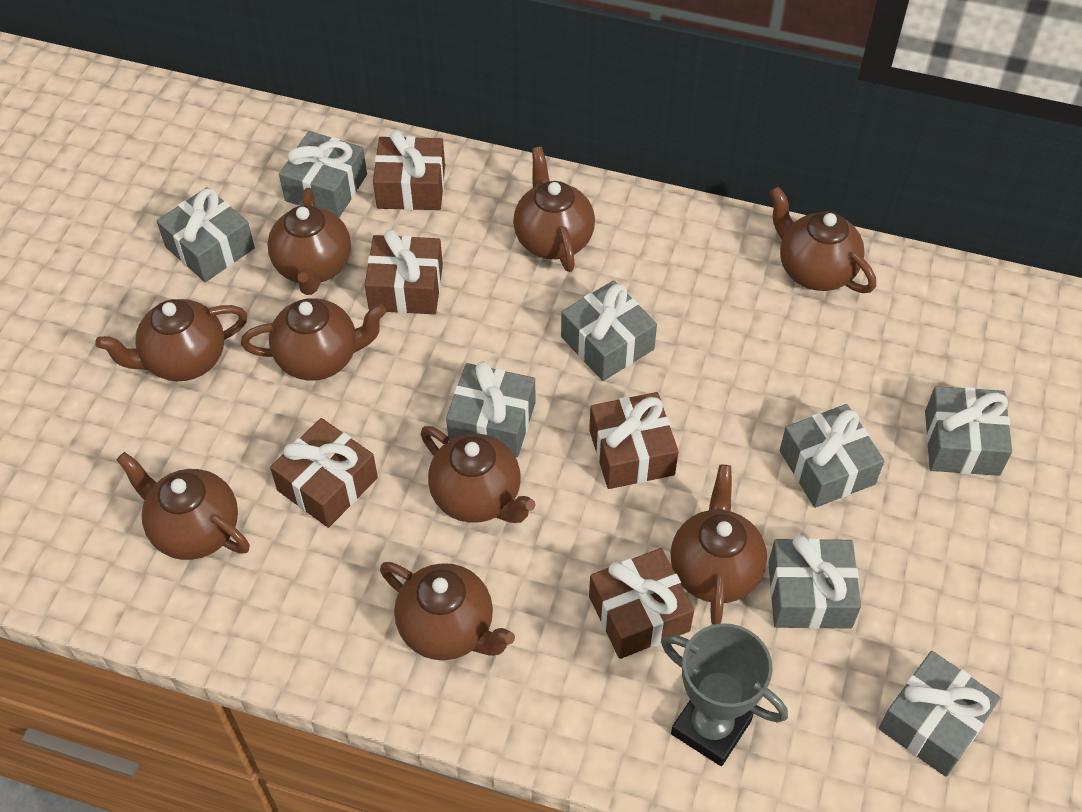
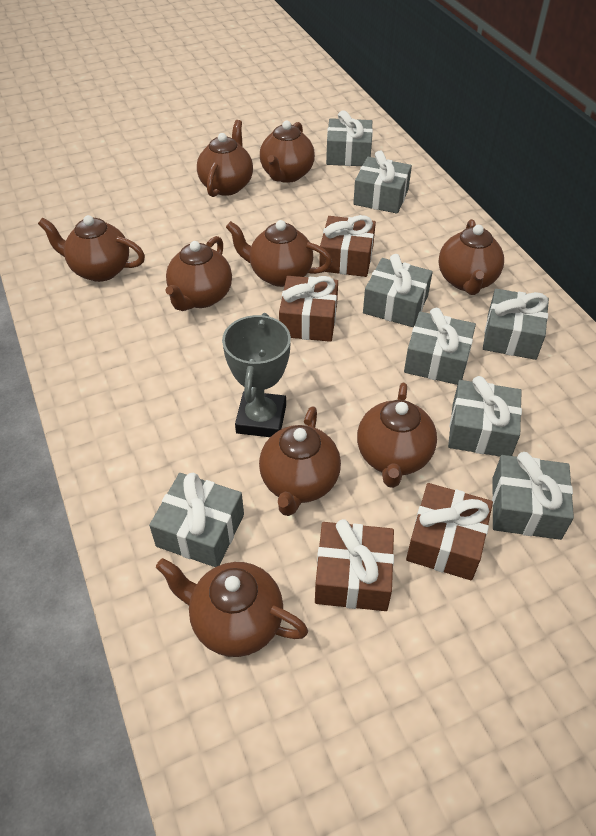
brown gift: 5 -> 4

